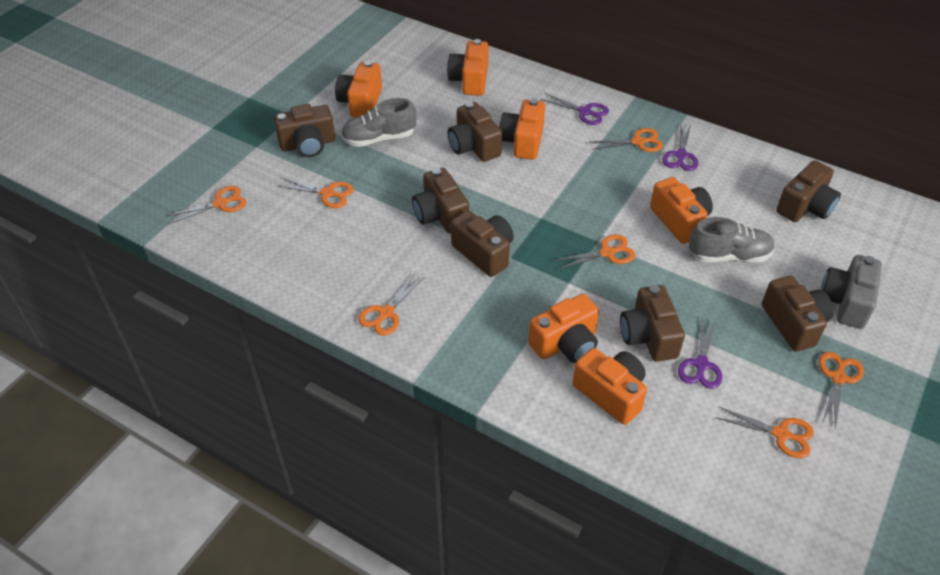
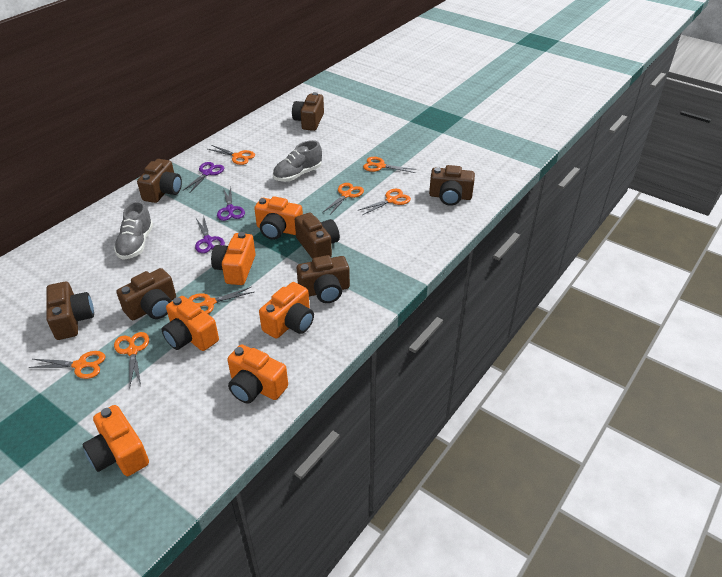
grey camera: 1 -> 0

